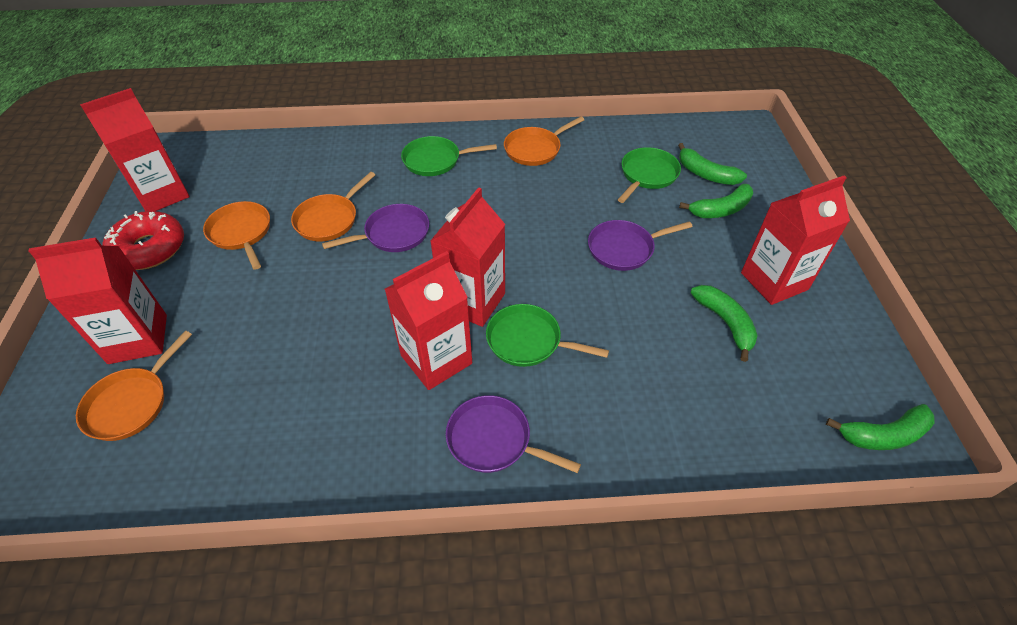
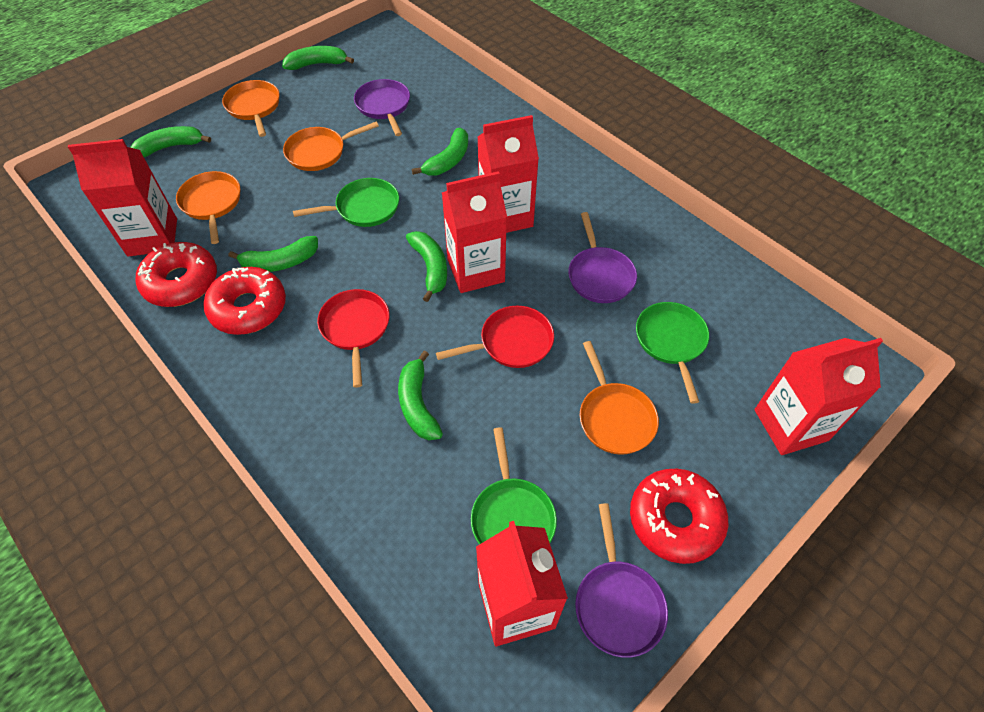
green banana: 4 -> 6
red donut: 1 -> 3
red pan: 0 -> 2

